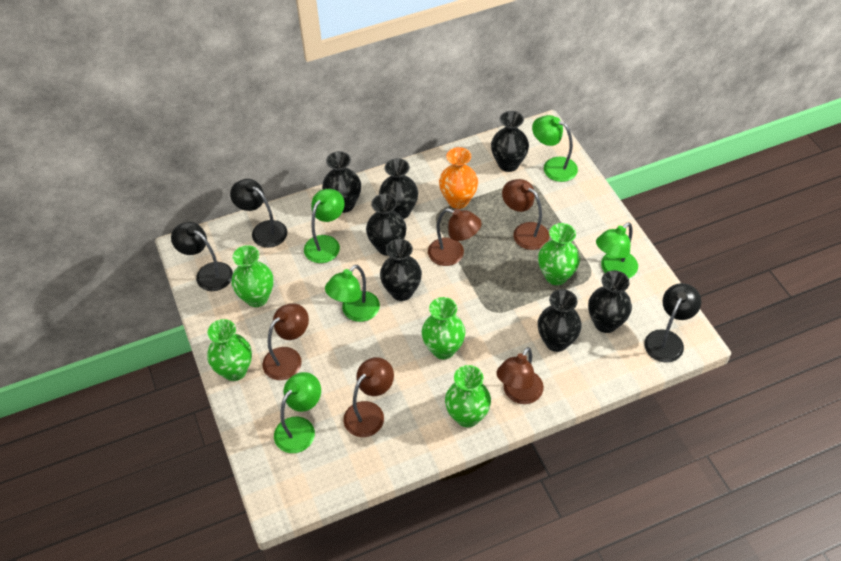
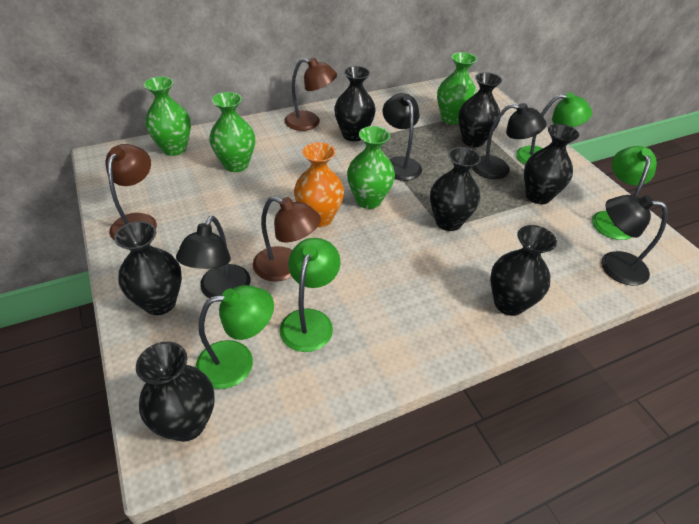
black lamp: 3 -> 4
brown lamp: 5 -> 3
green lamp: 5 -> 4
green vase: 5 -> 4

